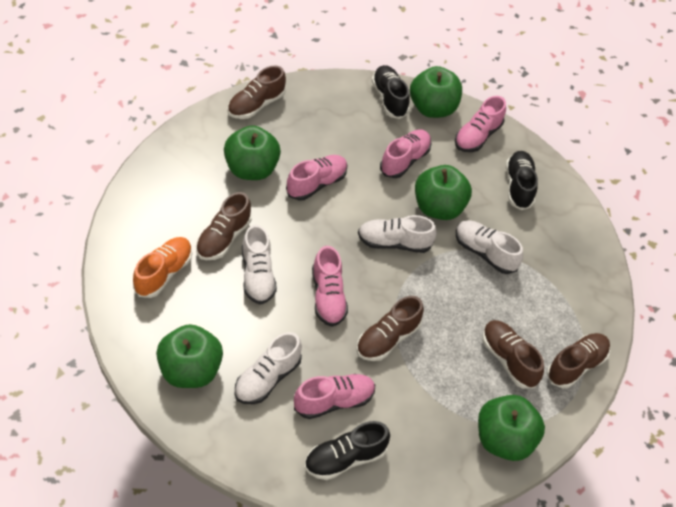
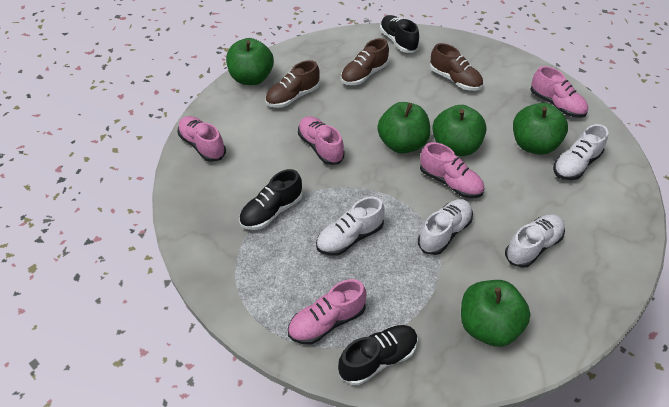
brown shoe: 5 -> 3
orange shoe: 1 -> 0

